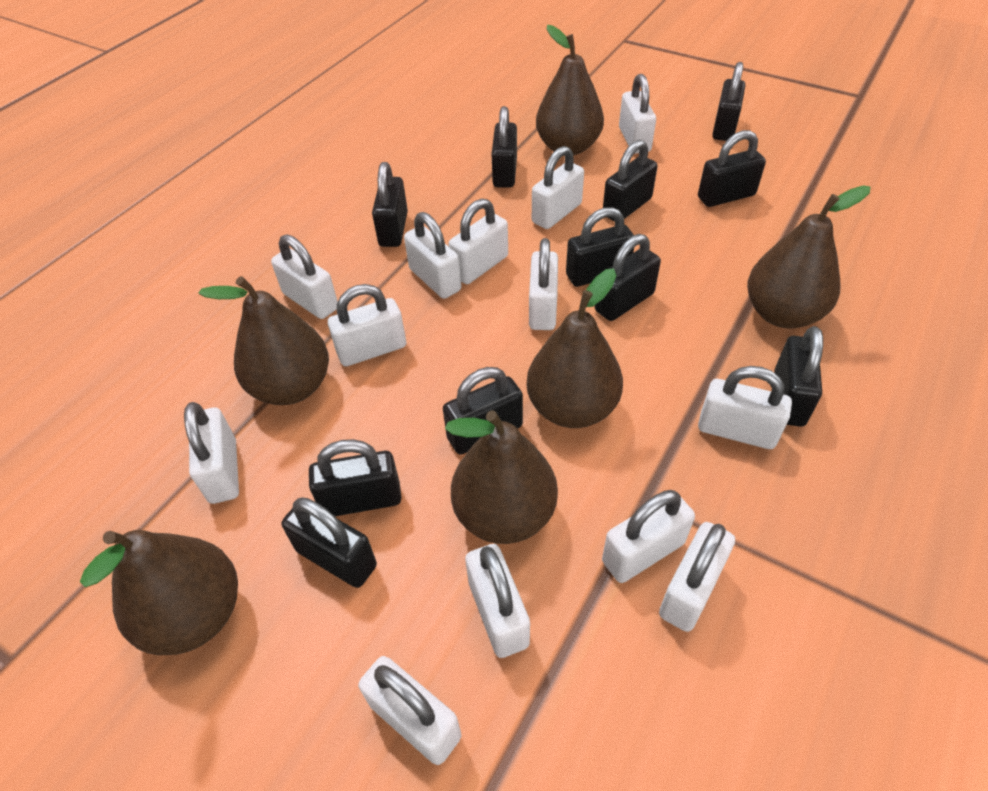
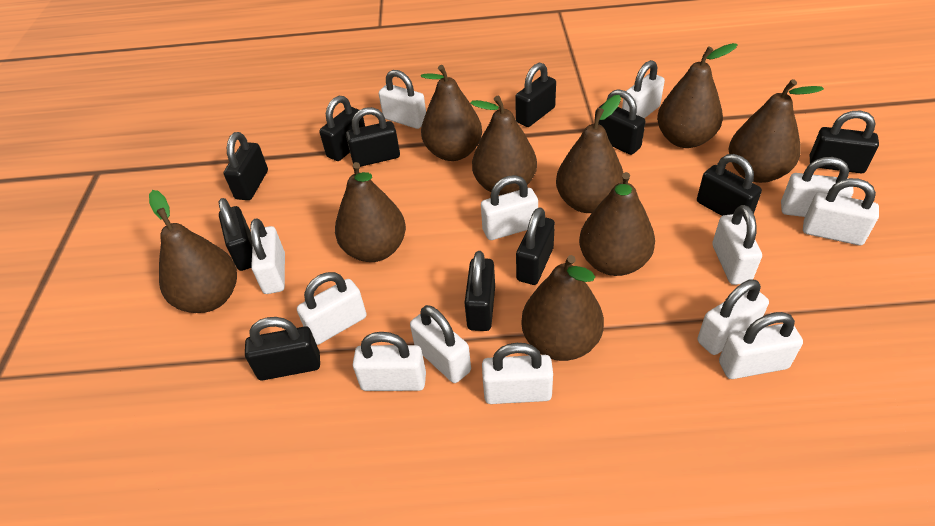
brown pear: 6 -> 9

